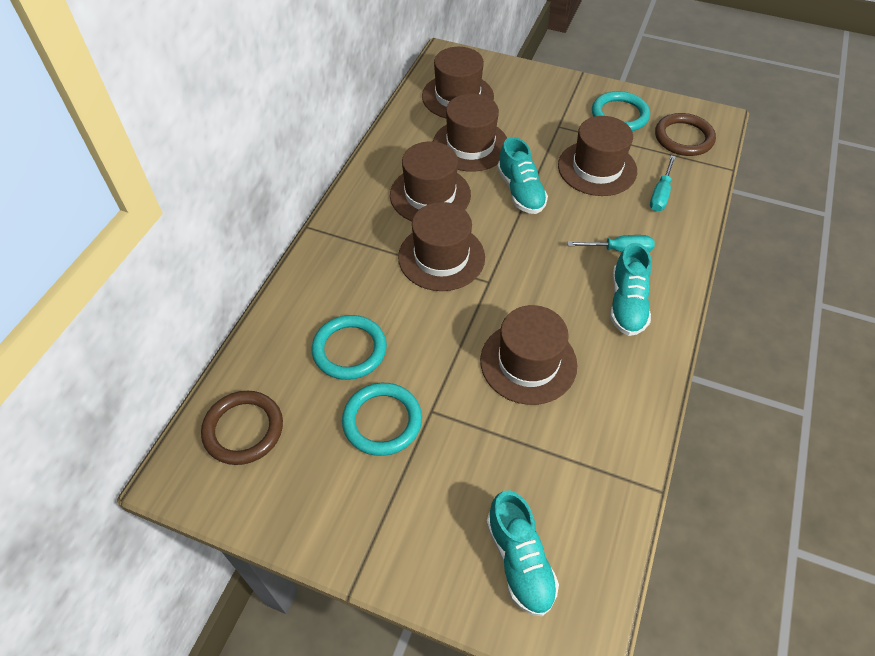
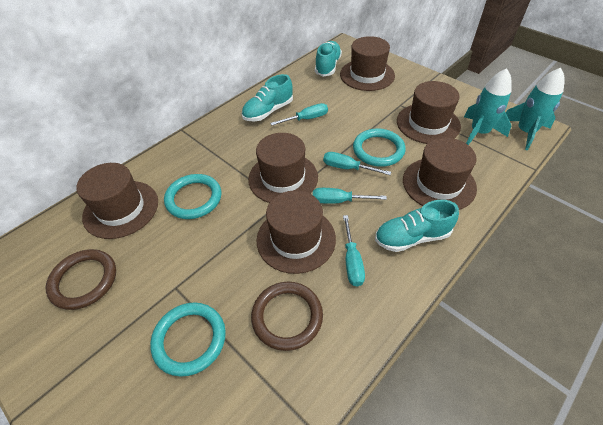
turquoise rocket: 0 -> 2
turquoise screwdriver: 2 -> 4

